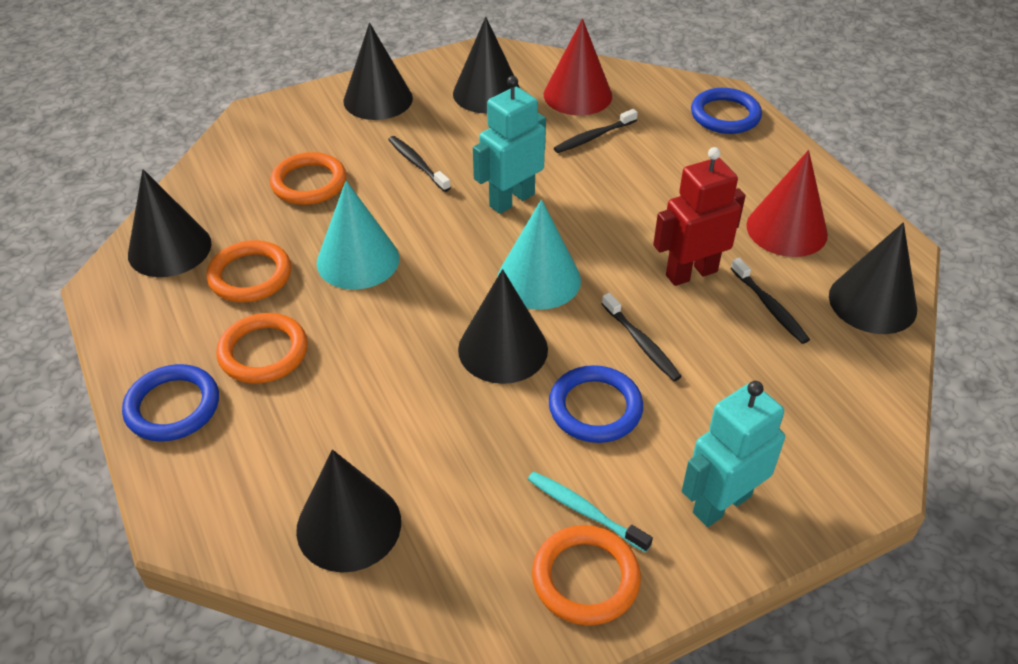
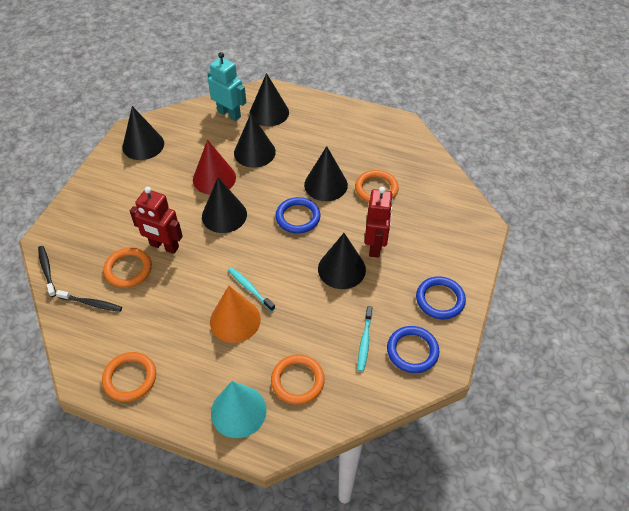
black toothbrush: 4 -> 2
orange cone: 0 -> 1
red cone: 2 -> 1
red robot: 1 -> 2
turquoise cone: 2 -> 1
turquoise robot: 2 -> 1
turquoise toothbrush: 1 -> 2

